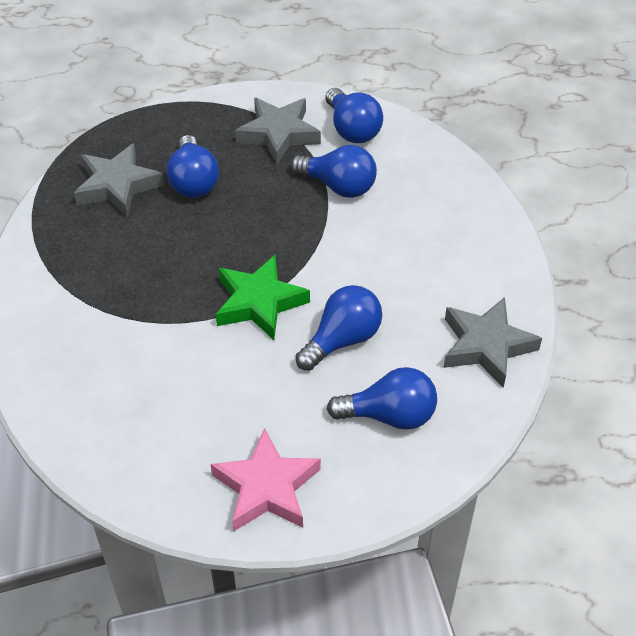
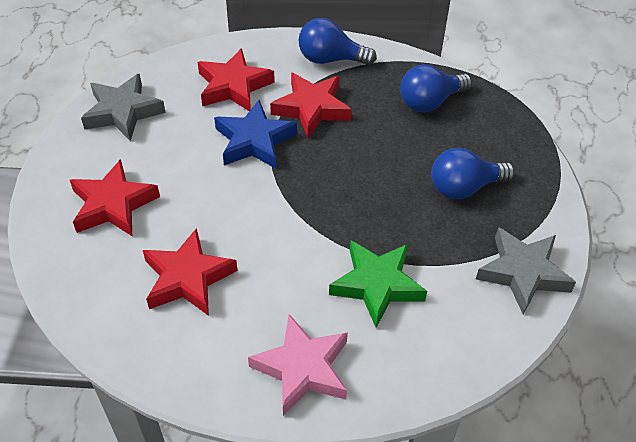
blue light bulb: 5 -> 3
blue star: 0 -> 1
grey star: 3 -> 2
red star: 0 -> 4

